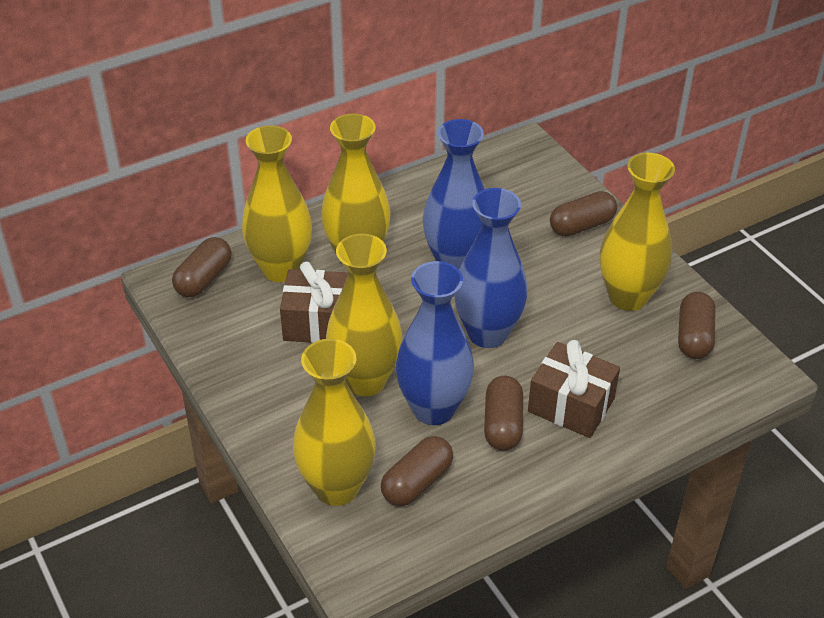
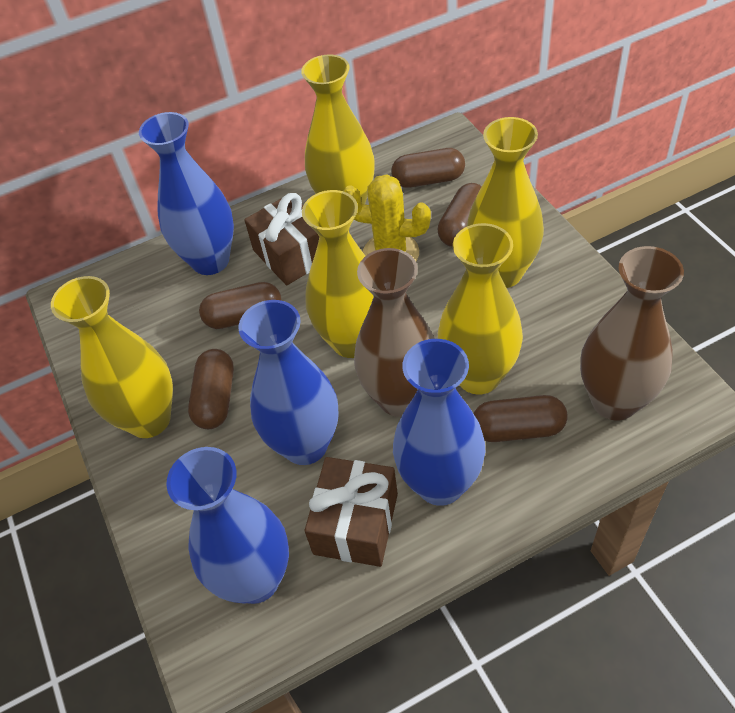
blue vase: 3 -> 4
brown vase: 0 -> 2
yellow cactus: 0 -> 1

